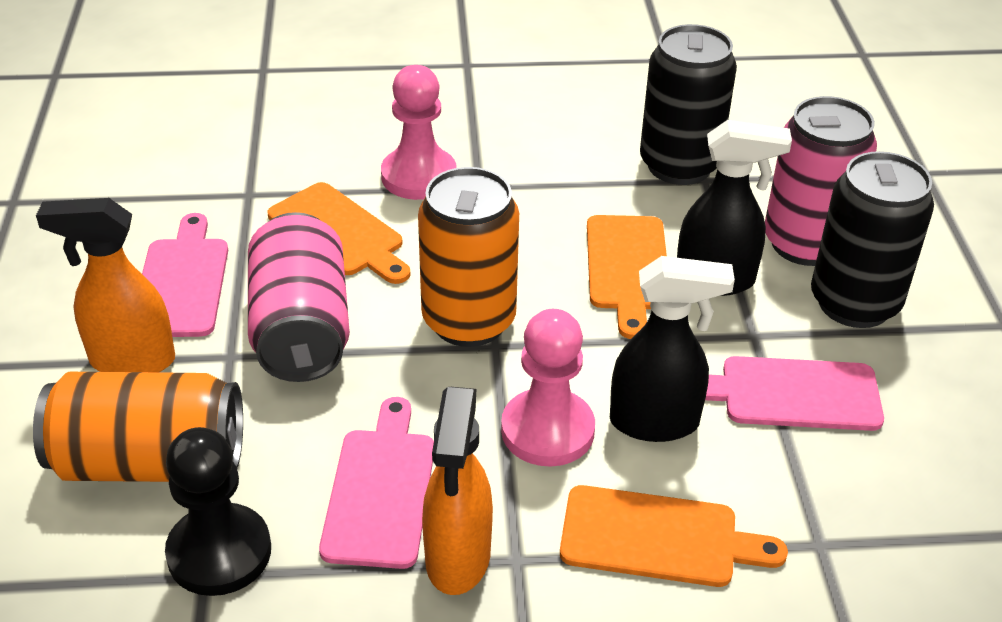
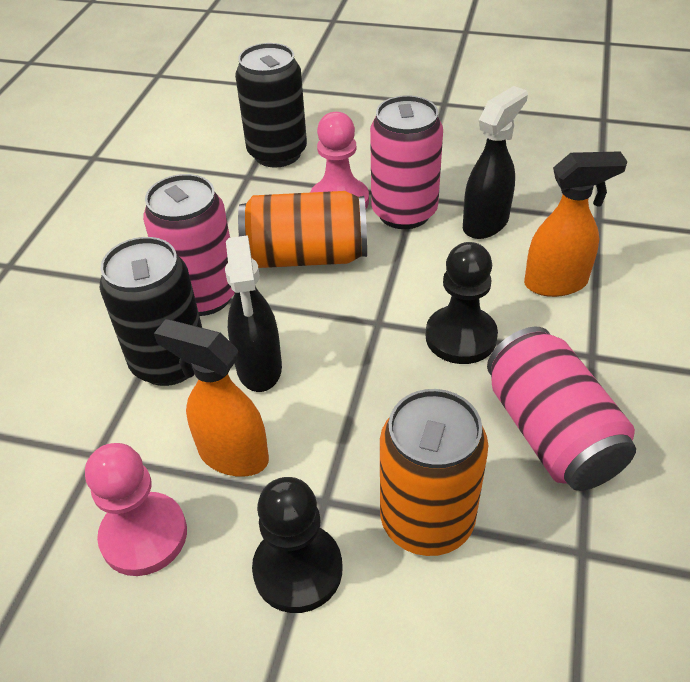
black pawn: 1 -> 2
orange cutting board: 3 -> 0
pink can: 2 -> 3
pink cutting board: 3 -> 0

